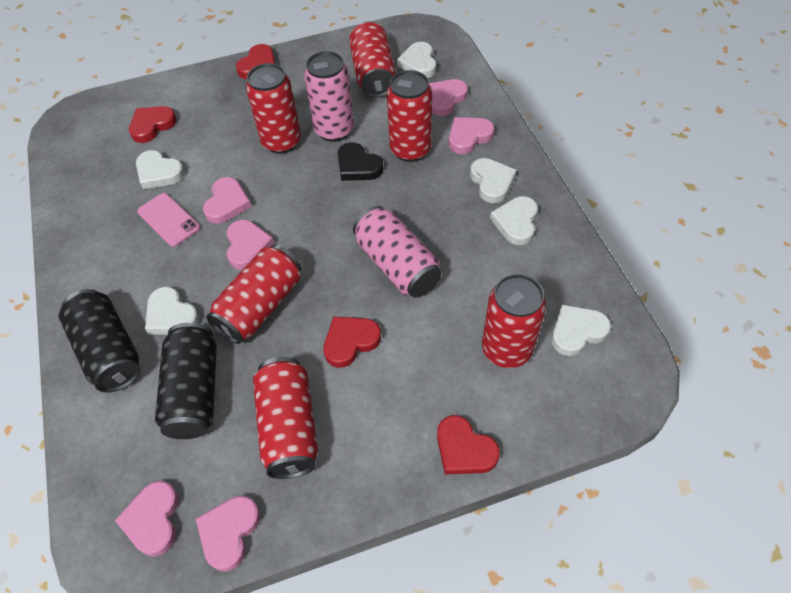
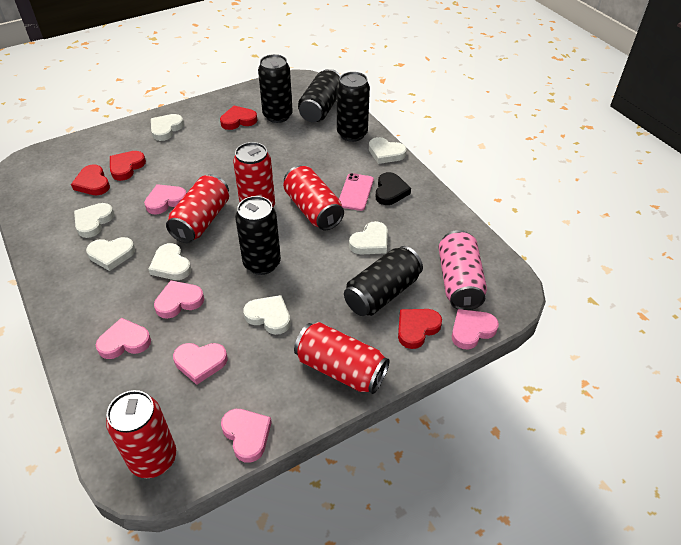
black can: 2 -> 5
pink can: 2 -> 1
red can: 6 -> 5
white heart: 6 -> 7

